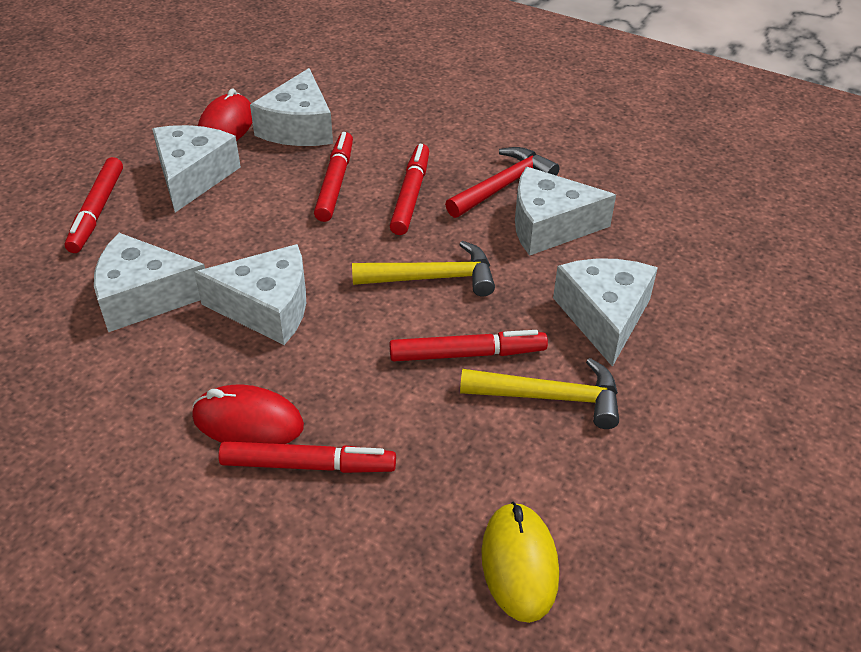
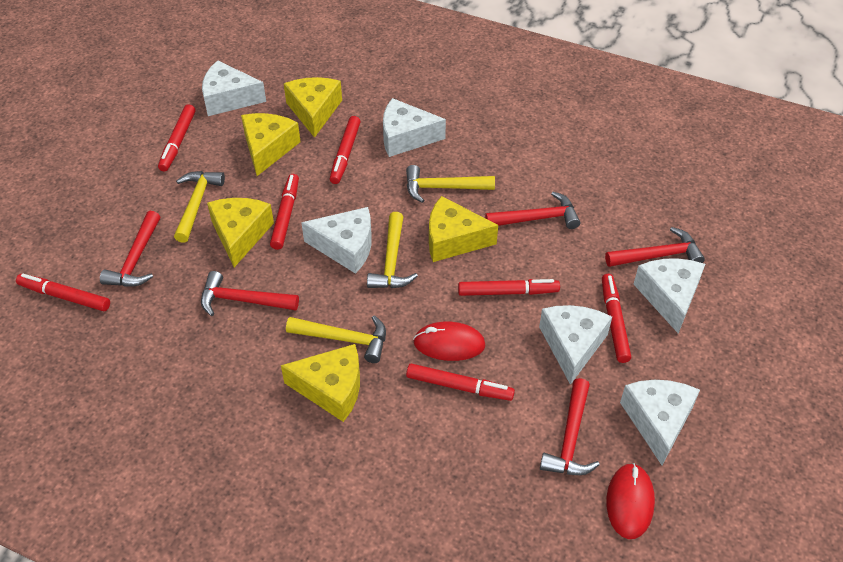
red hammer: 1 -> 5
red marker: 5 -> 7
yellow cheese: 0 -> 5
yellow hammer: 2 -> 4
yellow mouse: 1 -> 0

